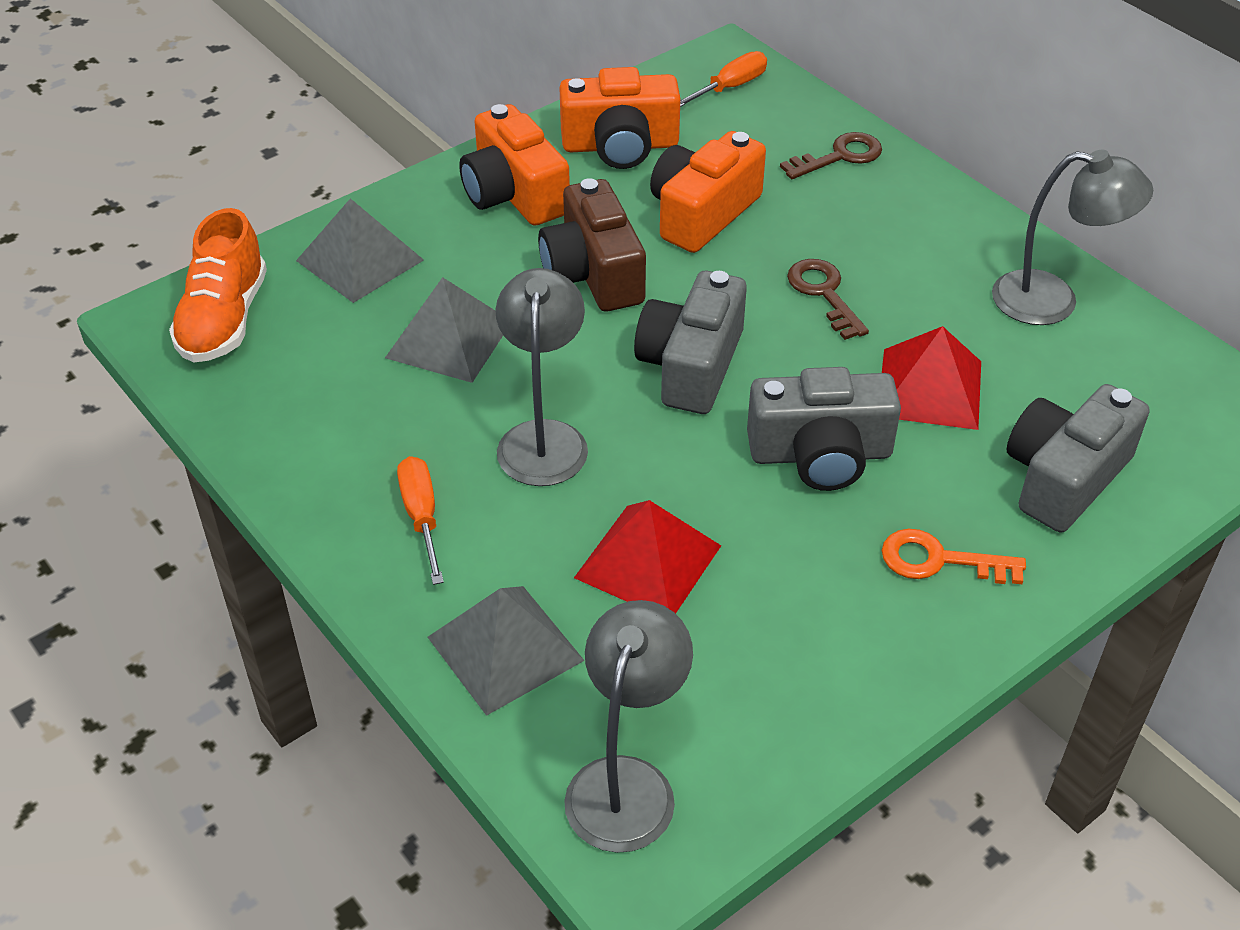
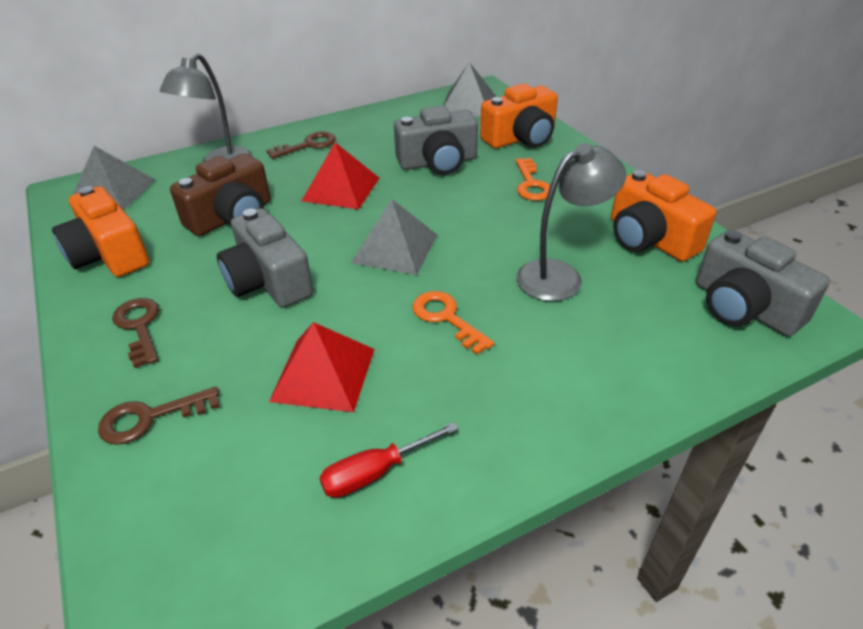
brown key: 2 -> 3
grey lamp: 3 -> 2
orange key: 1 -> 2
orange screwdriver: 2 -> 0
orange shoe: 1 -> 0
red screwdriver: 0 -> 1

